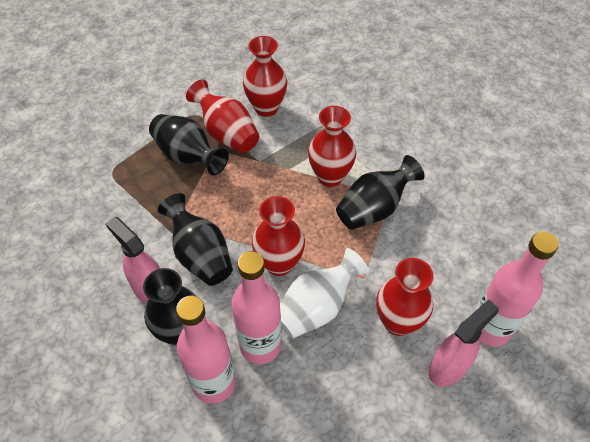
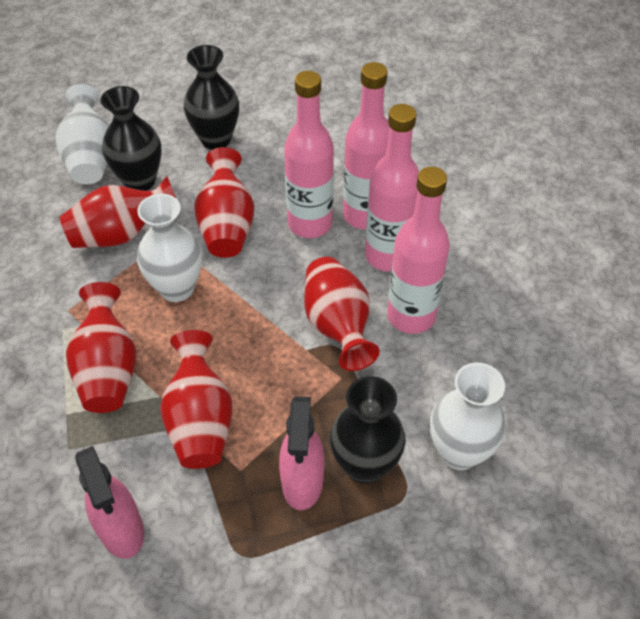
black vase: 4 -> 3
pink bottle: 3 -> 4
white vase: 1 -> 3

